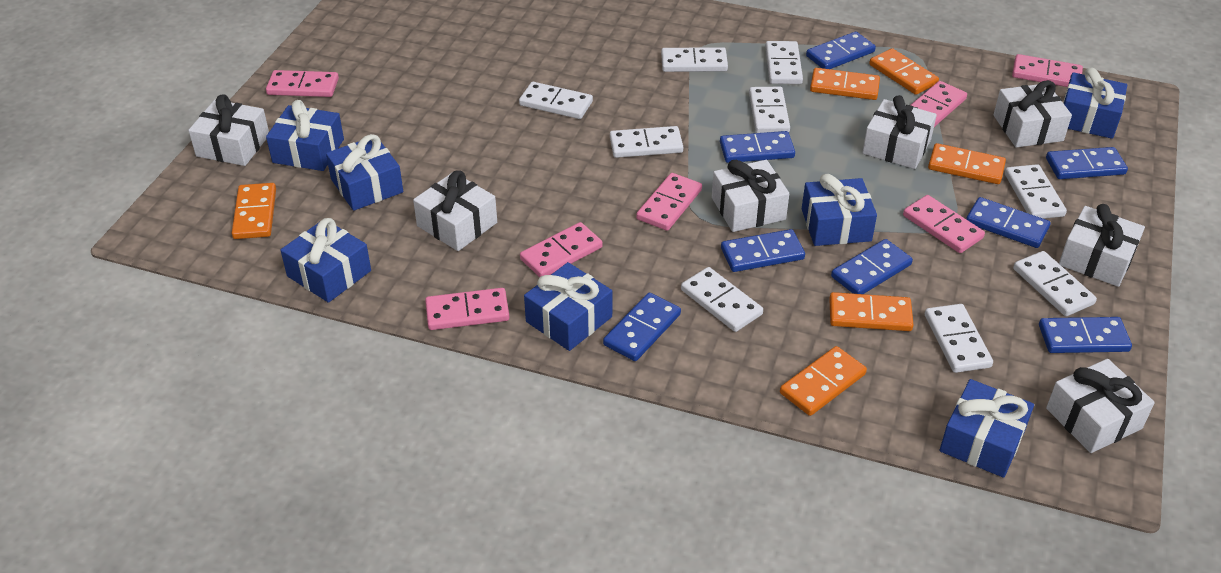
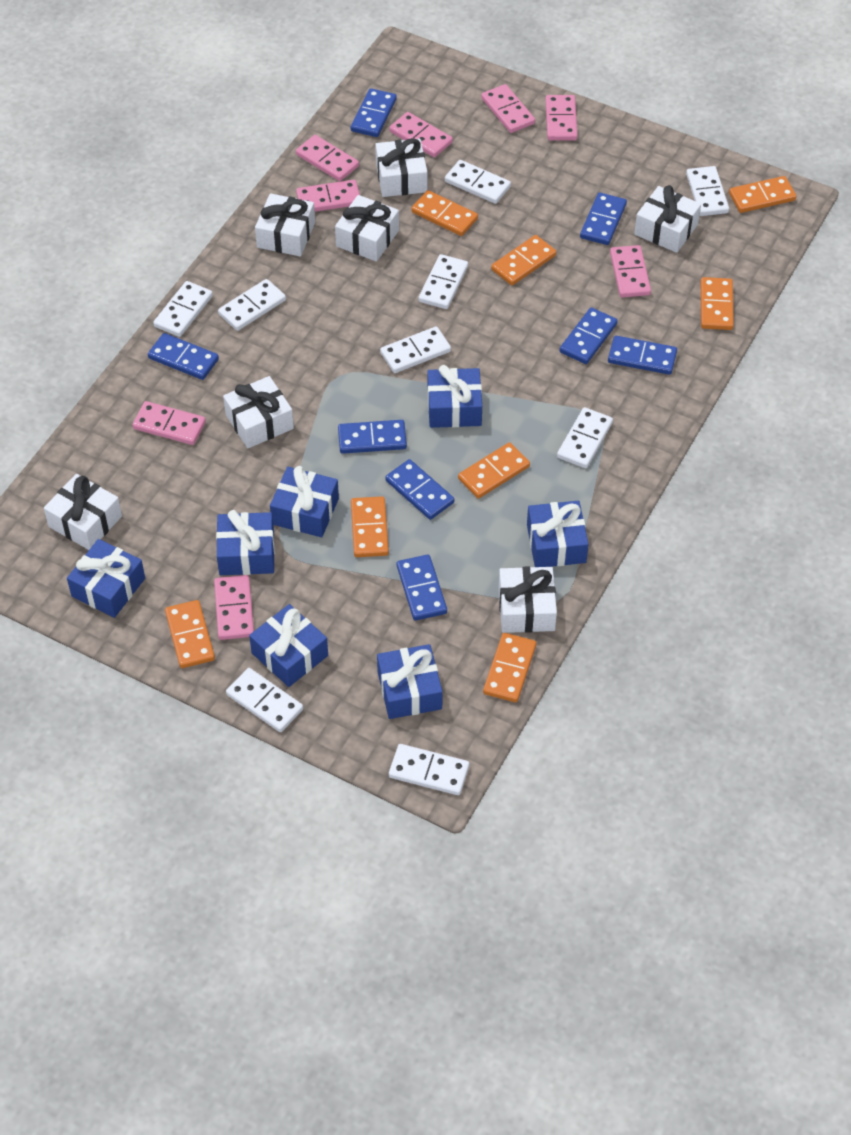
orange domino: 6 -> 8
pink domino: 7 -> 8

